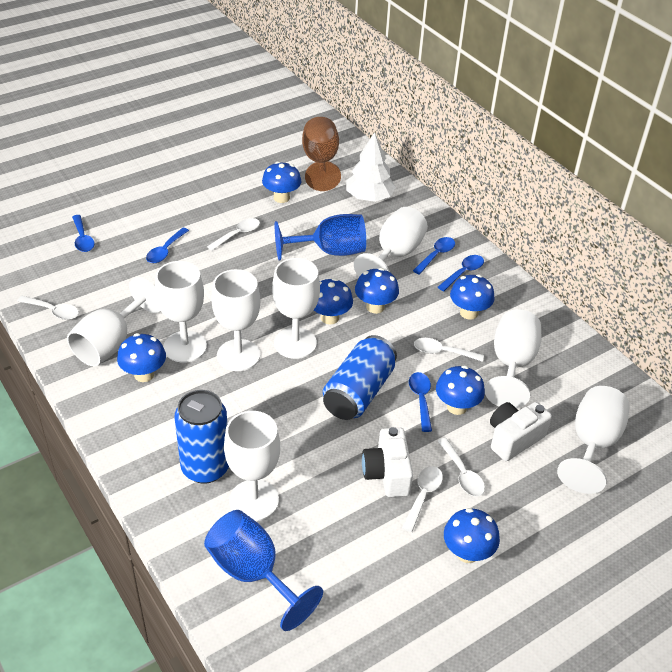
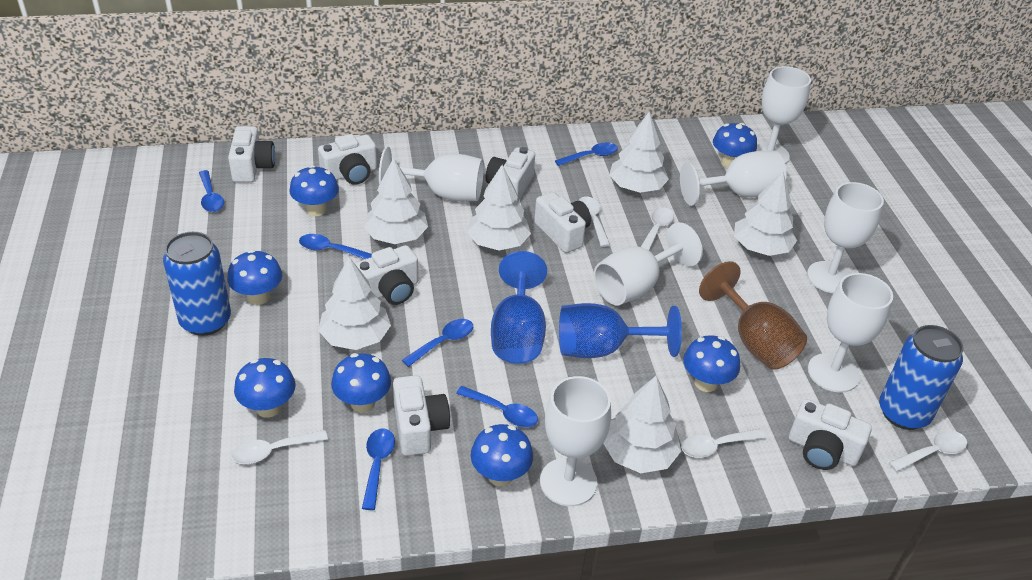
blue spoon: 5 -> 6
white camera: 2 -> 7
white goblet: 8 -> 7
white tree: 1 -> 6

